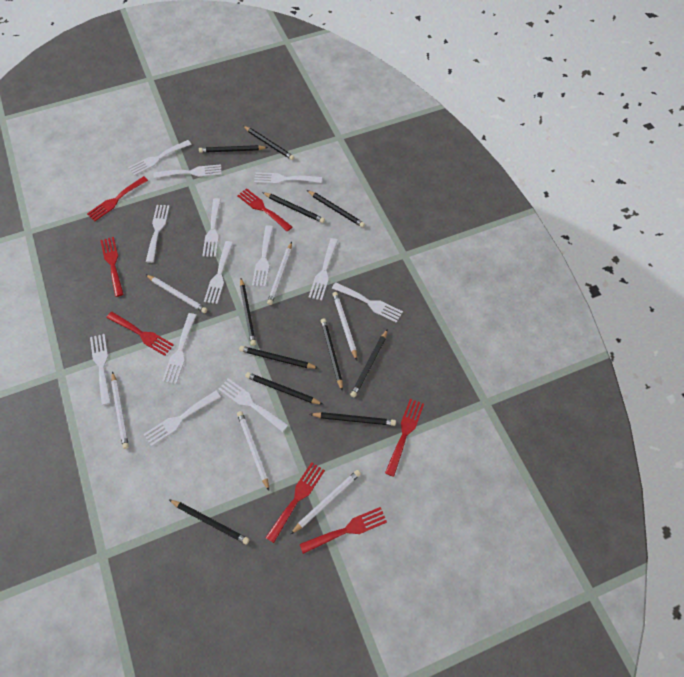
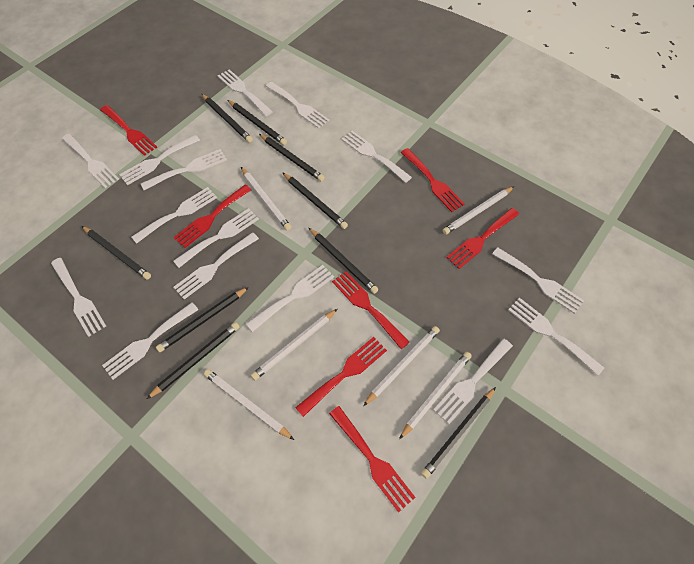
black pencil: 11 -> 9
white fork: 13 -> 15

